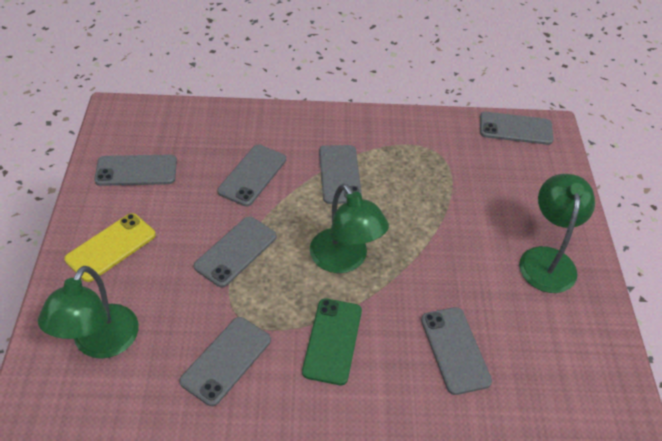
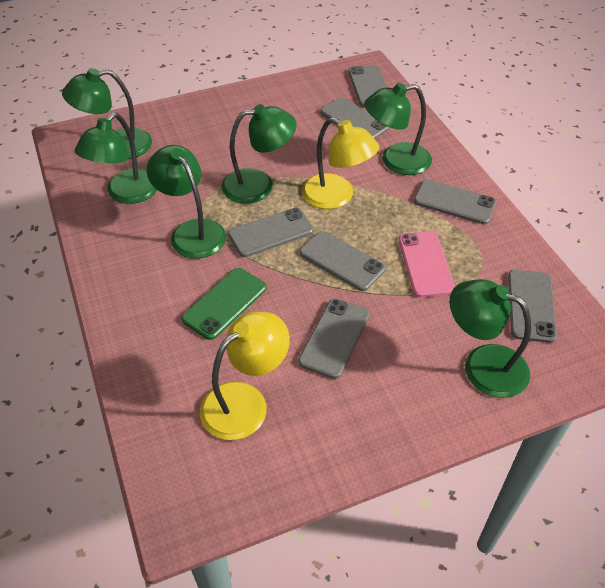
green lamp: 3 -> 6
pink phone: 0 -> 1
yellow lamp: 0 -> 2
yellow phone: 1 -> 0

